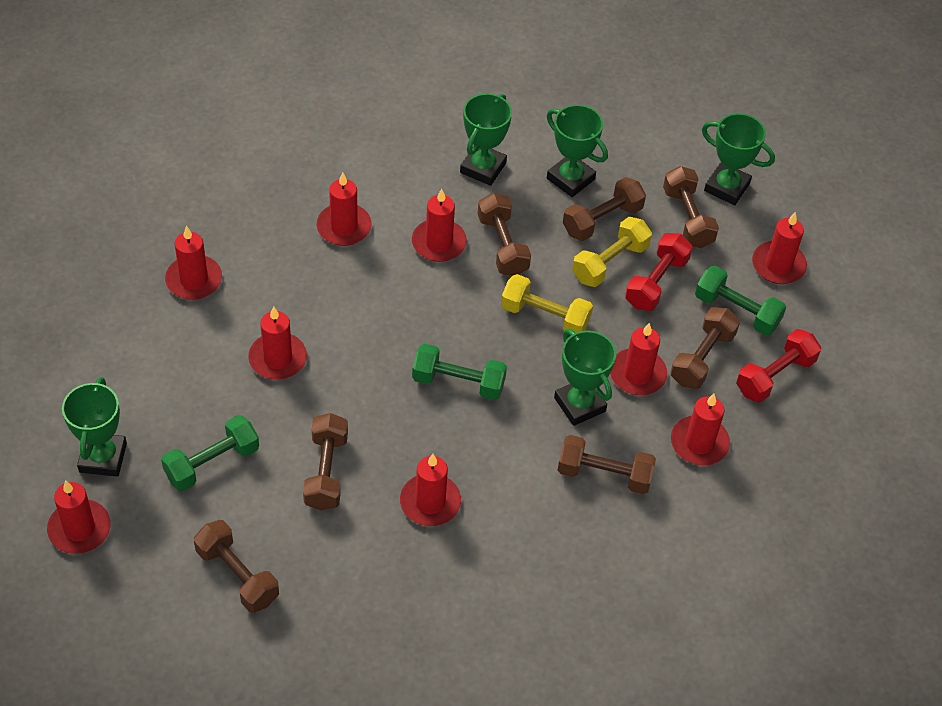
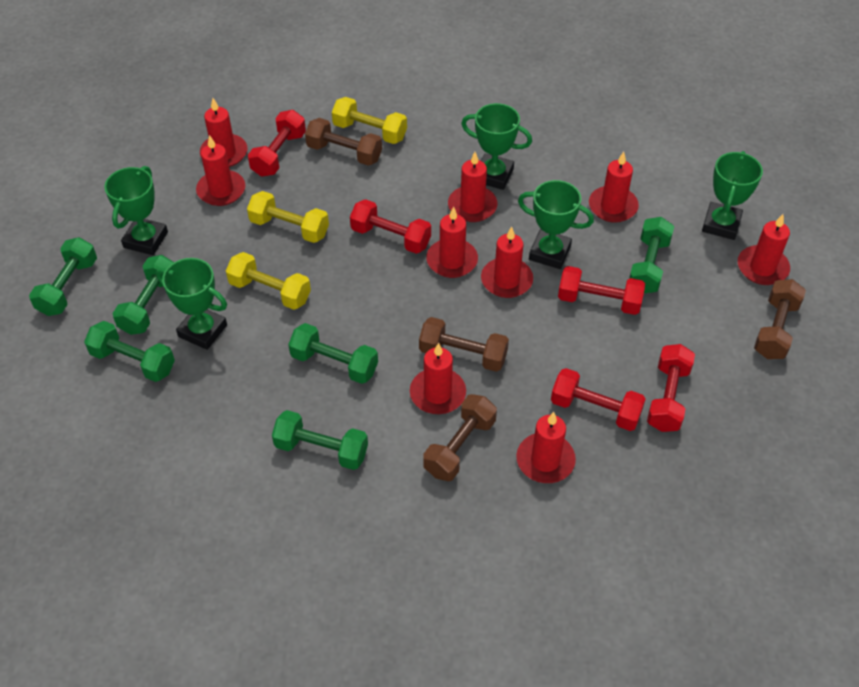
brown dumbbell: 7 -> 4
green dumbbell: 3 -> 6
red dumbbell: 2 -> 5
yellow dumbbell: 2 -> 3

